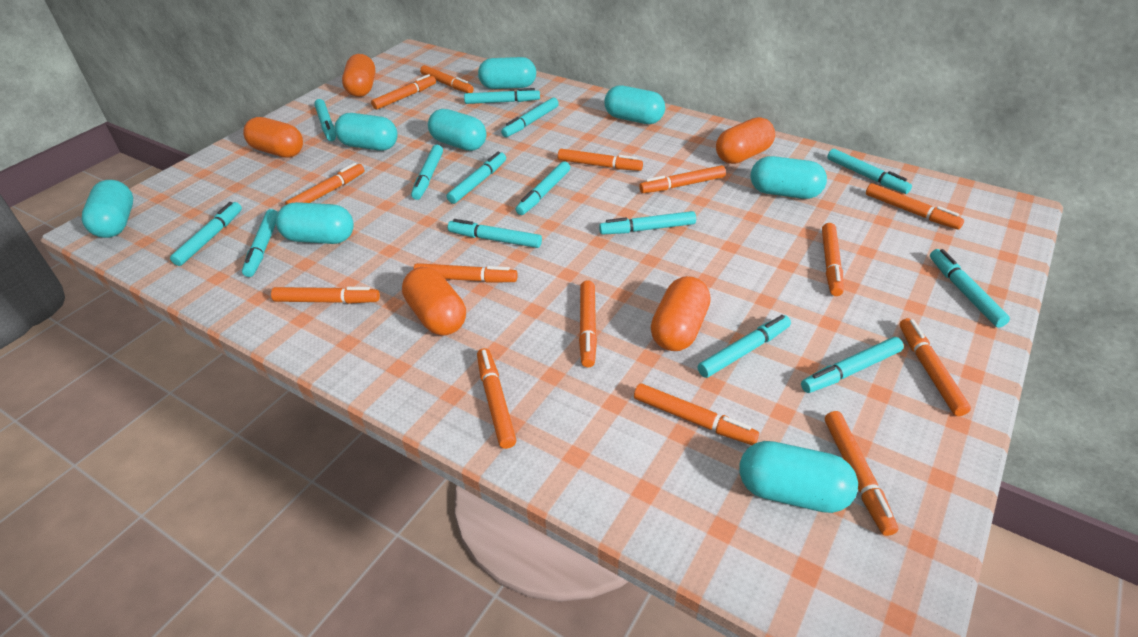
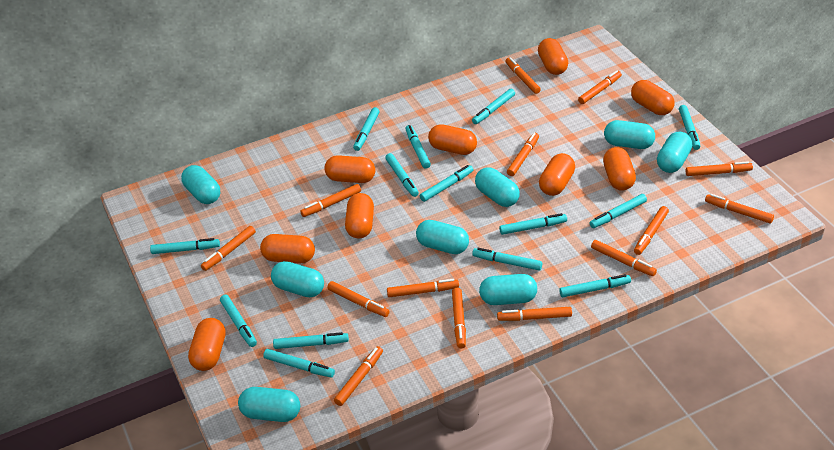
orange capsule: 5 -> 9

